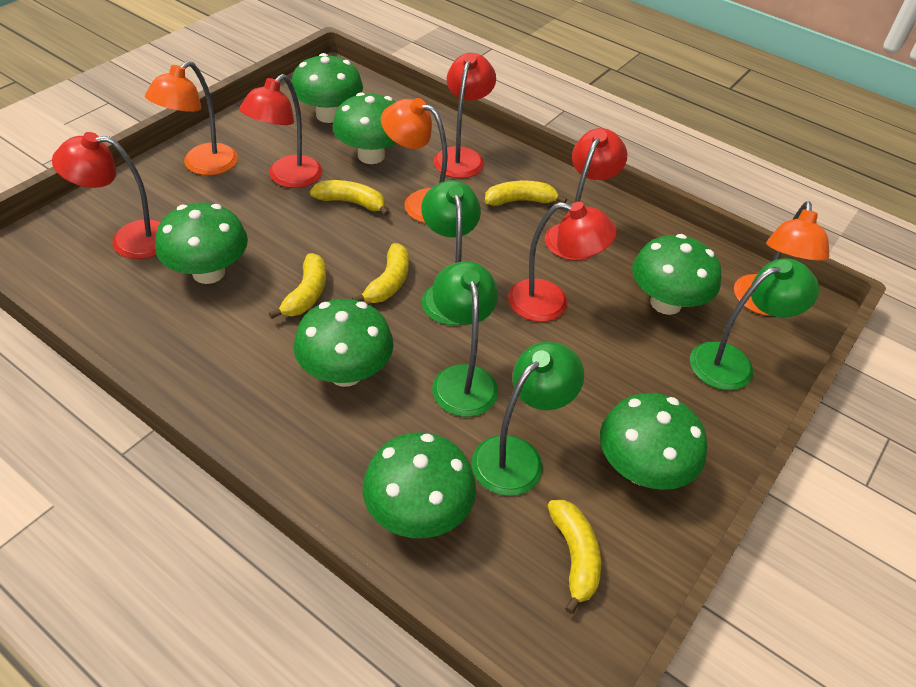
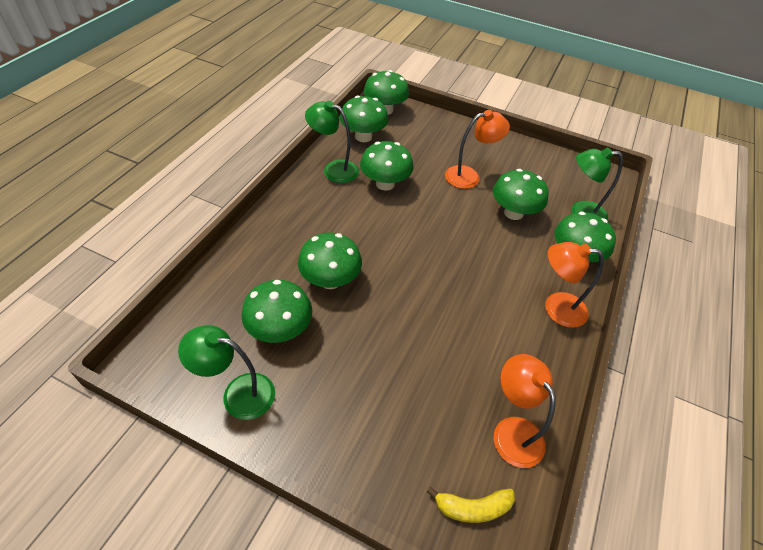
green lamp: 4 -> 3
red lamp: 5 -> 0
yellow banana: 5 -> 1

